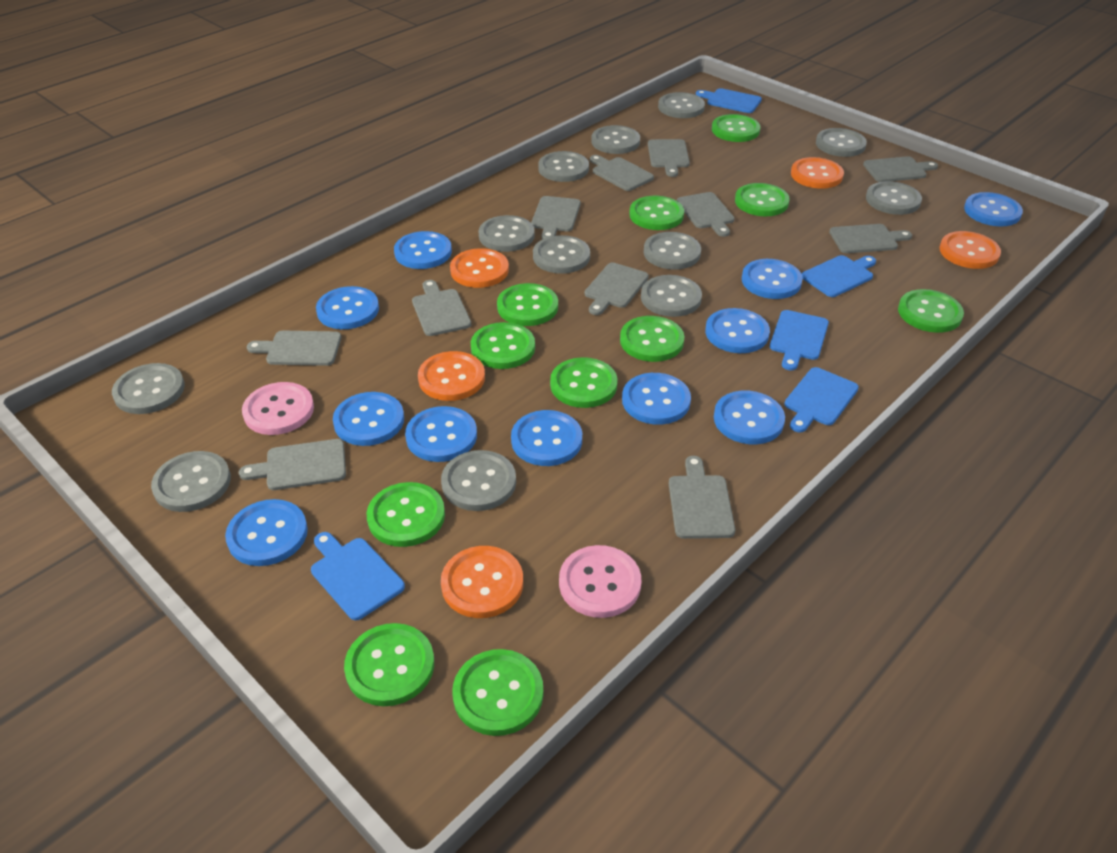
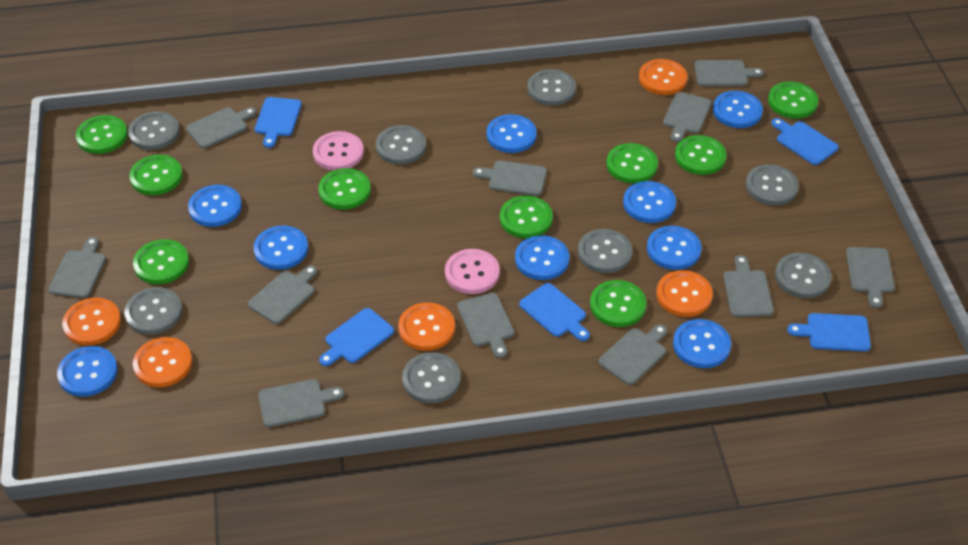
blue button: 11 -> 9
green button: 11 -> 9
grey button: 12 -> 8

